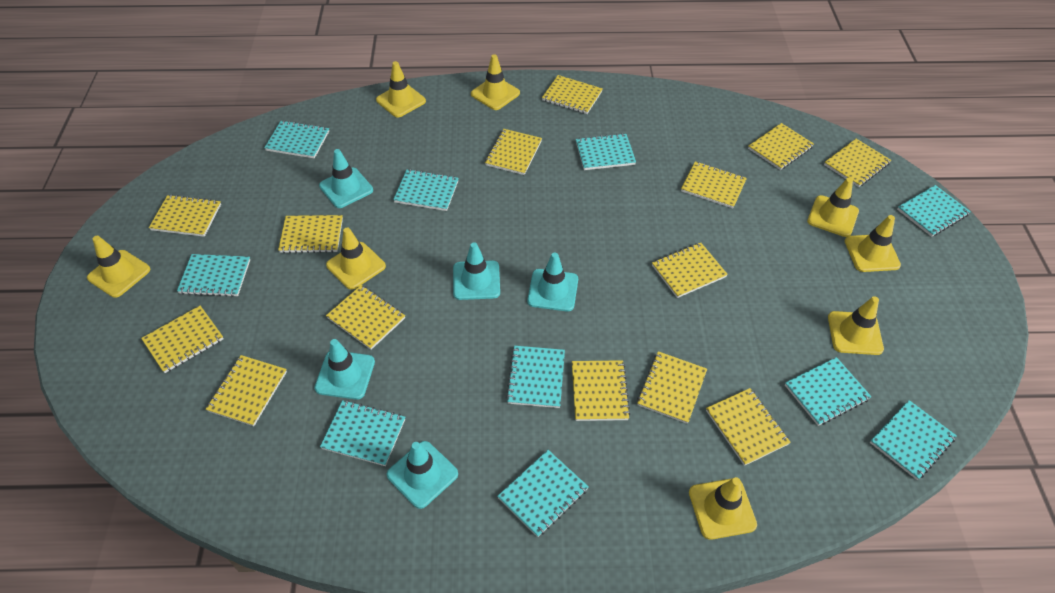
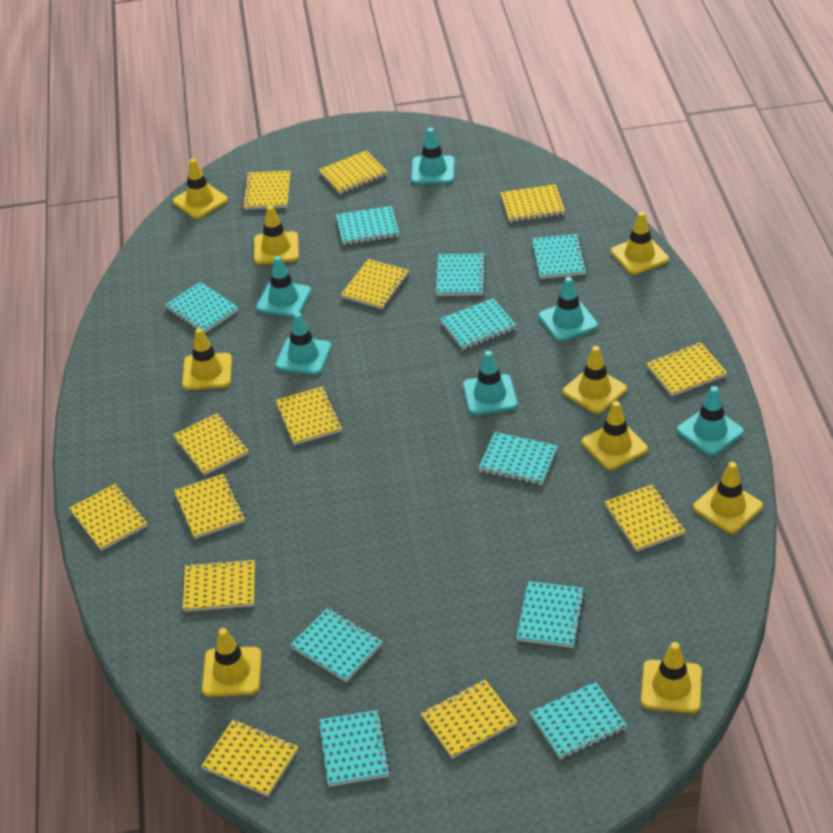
turquoise traffic cone: 5 -> 6
yellow notebook: 14 -> 13
yellow traffic cone: 8 -> 9

